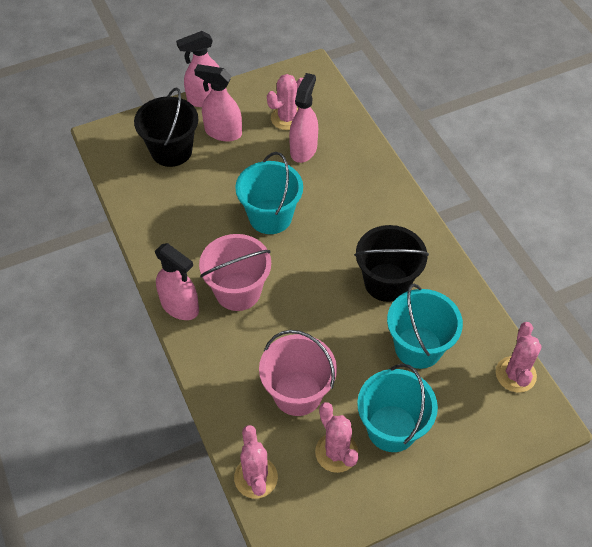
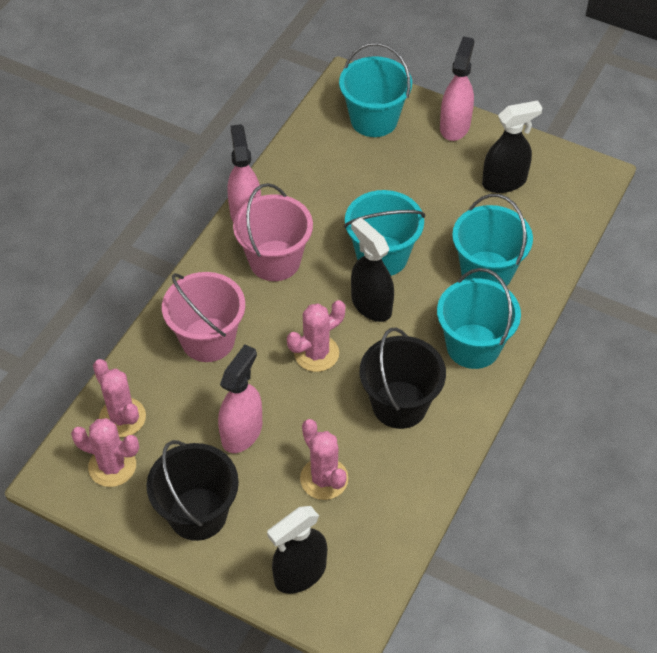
black spray bottle: 0 -> 3
pink spray bottle: 4 -> 3
turquoise bucket: 3 -> 4

